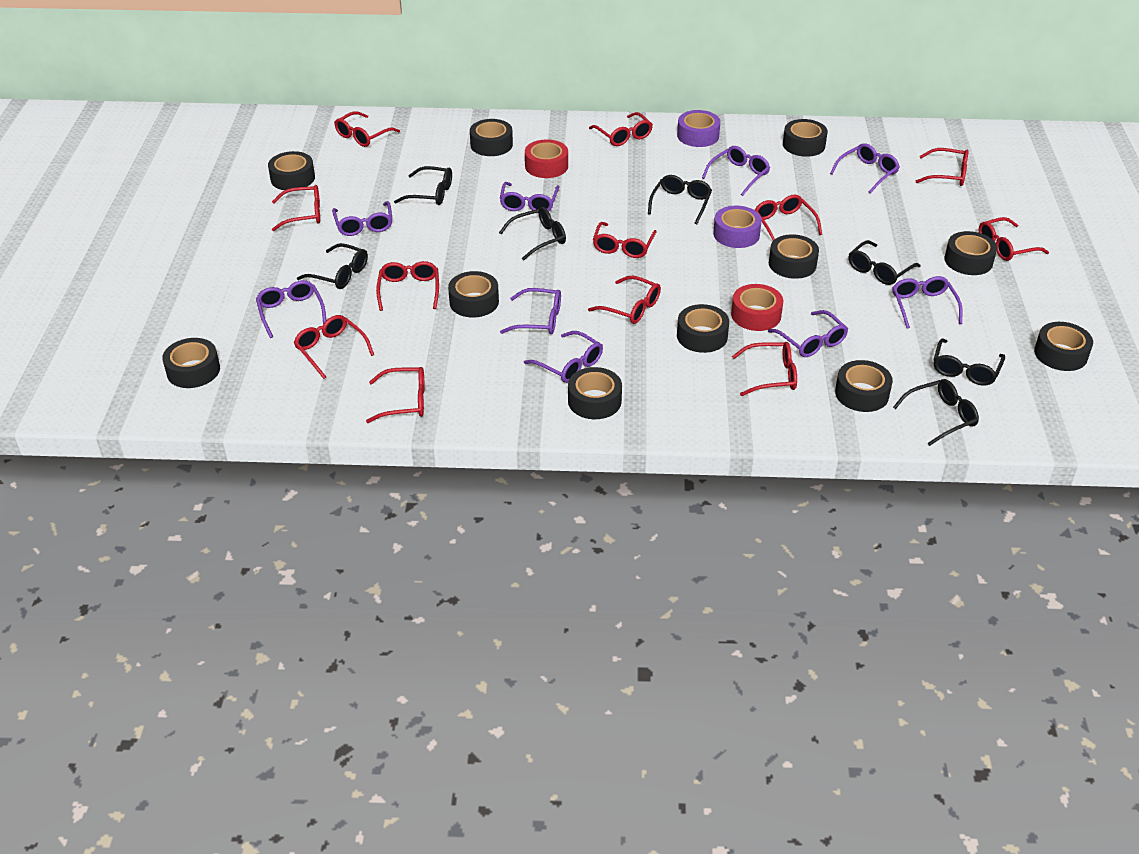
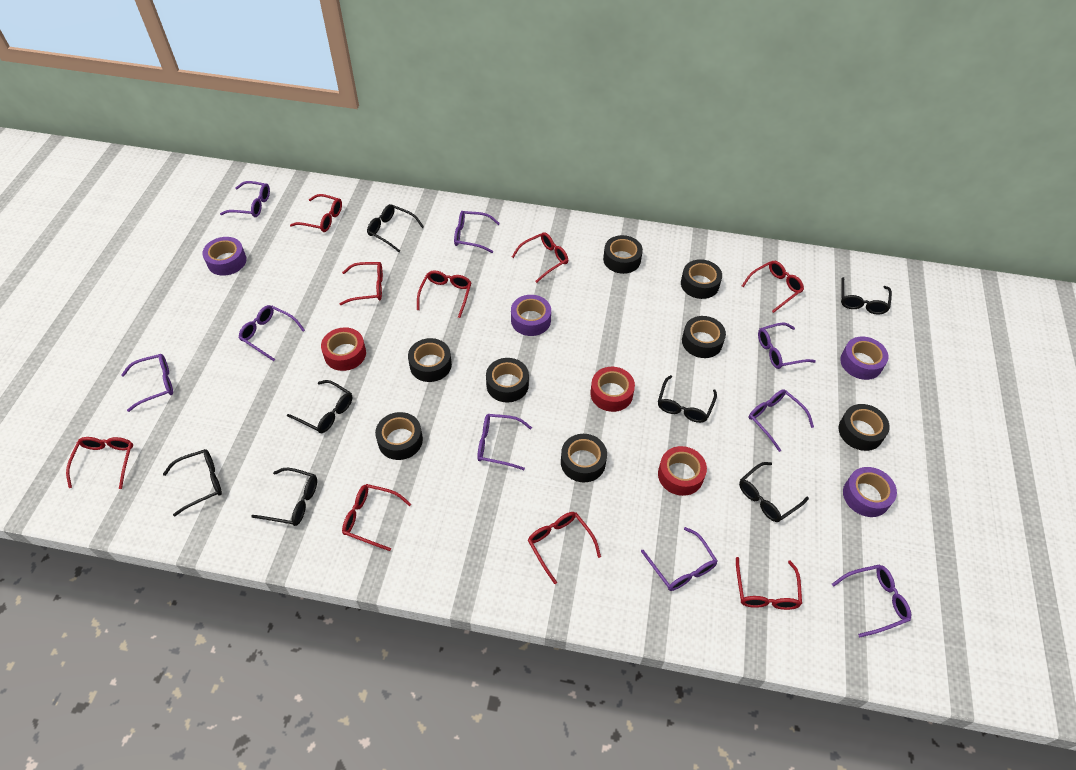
black tape: 11 -> 8
purple tape: 2 -> 4
red glasses: 12 -> 9
red tape: 2 -> 3

